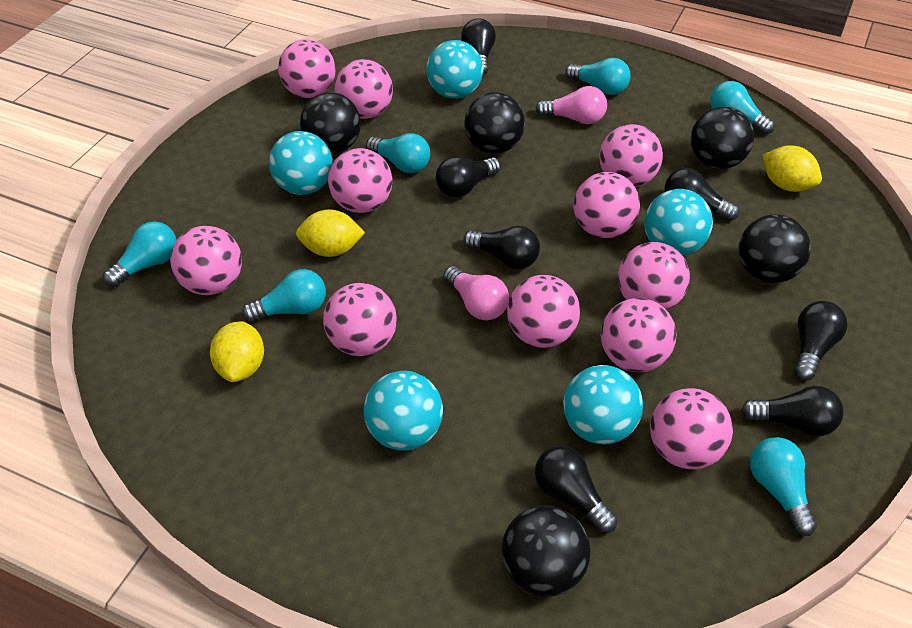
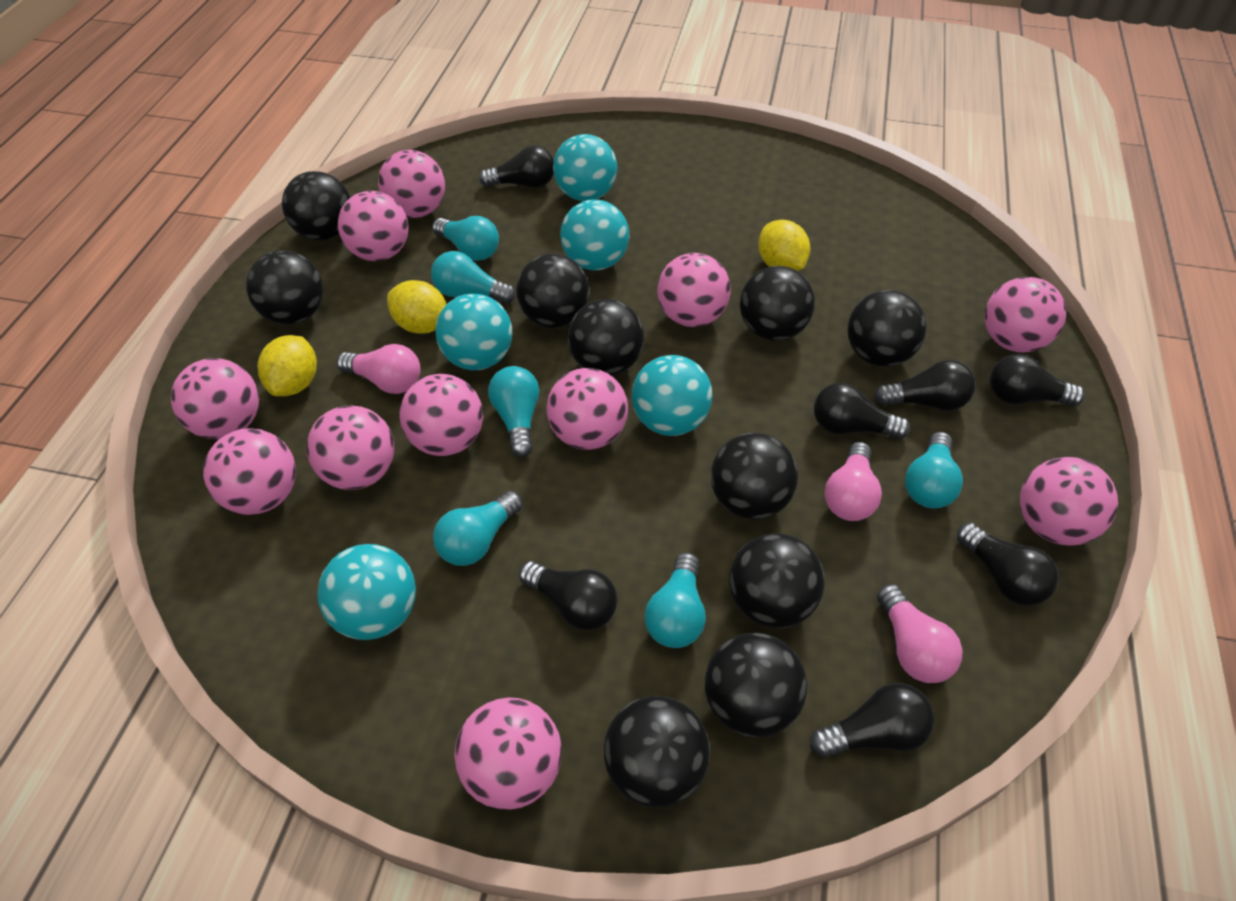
black ball: 5 -> 10
pink light bulb: 2 -> 3

